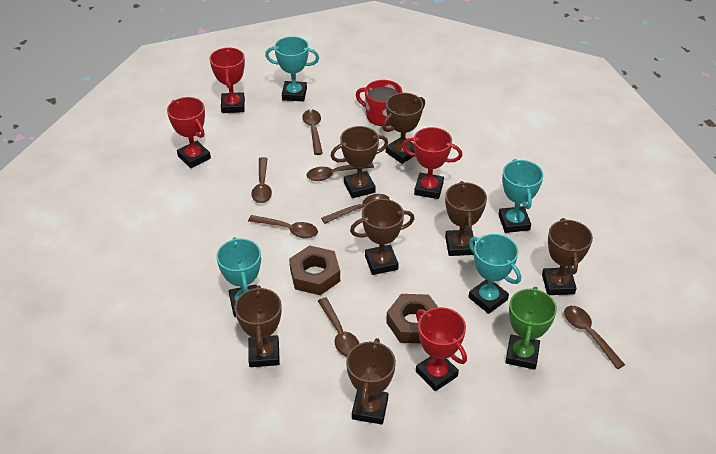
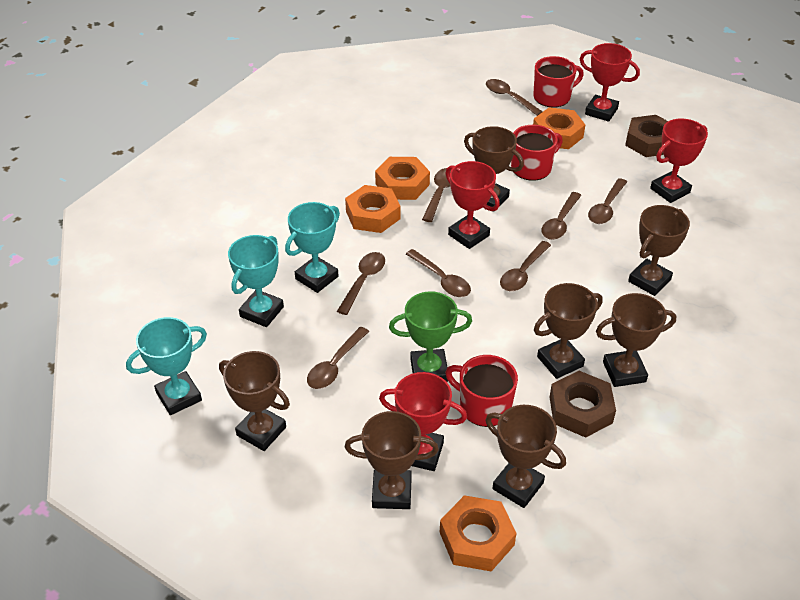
brown spoon: 7 -> 8
orange nut: 0 -> 4
red mug: 1 -> 3
turquoise trophy: 4 -> 3

